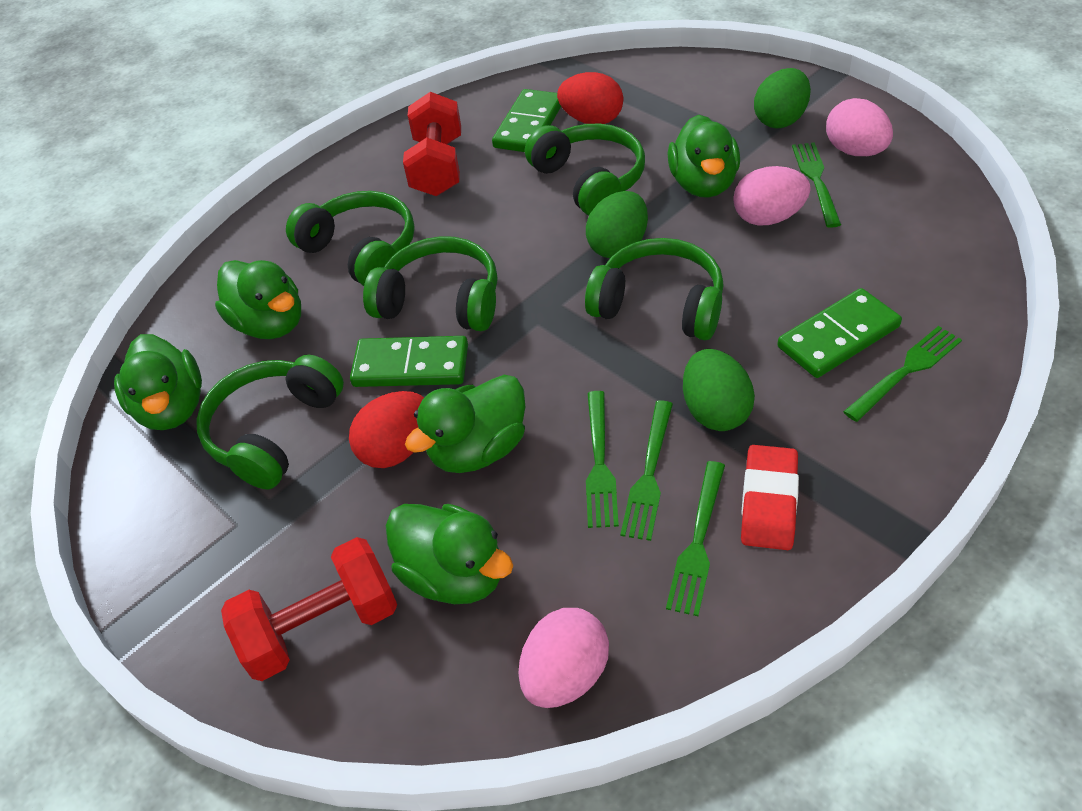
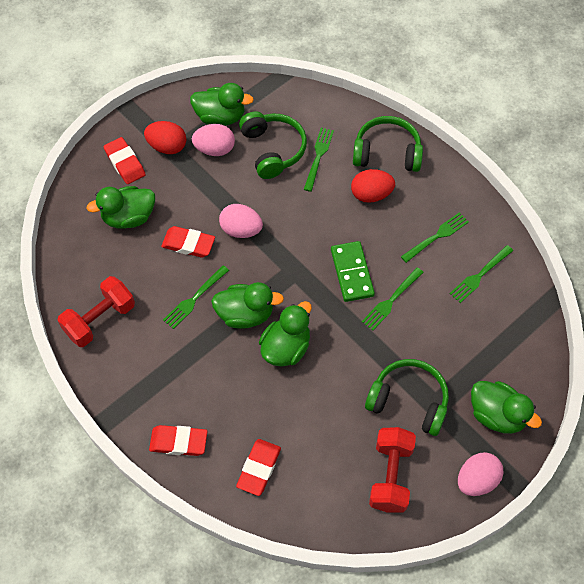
green domino: 3 -> 1
green egg: 3 -> 0
green headphones: 5 -> 3
red eraser: 1 -> 4

